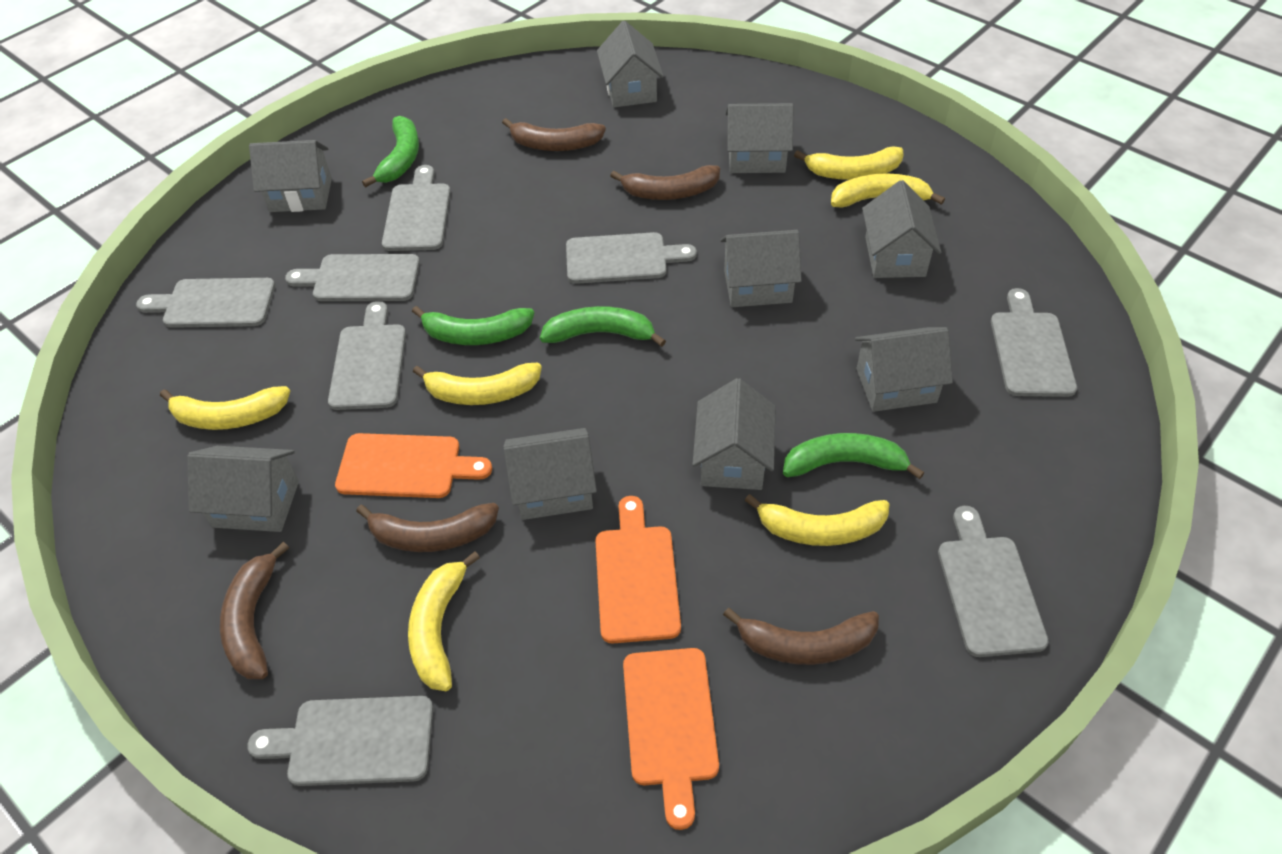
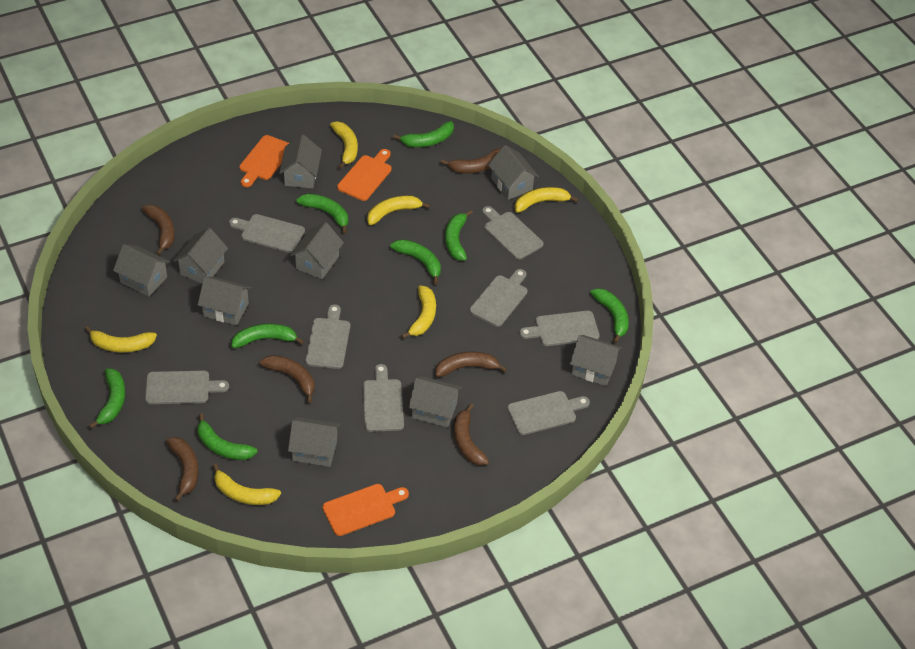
brown banana: 5 -> 6
green banana: 4 -> 8

